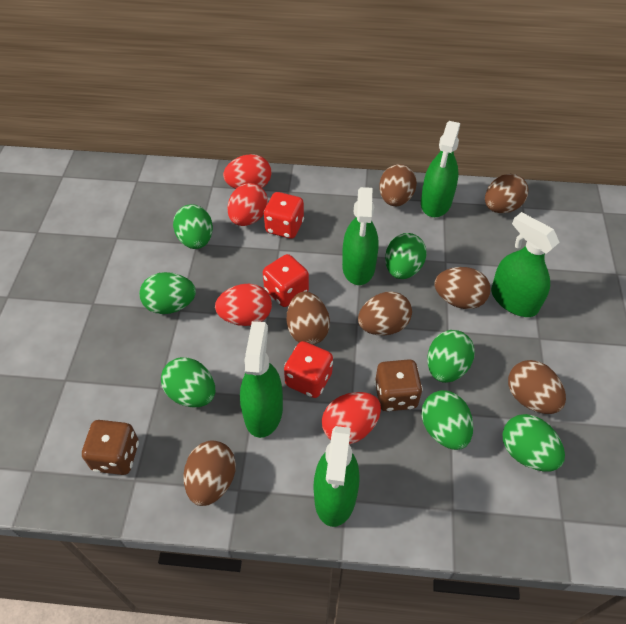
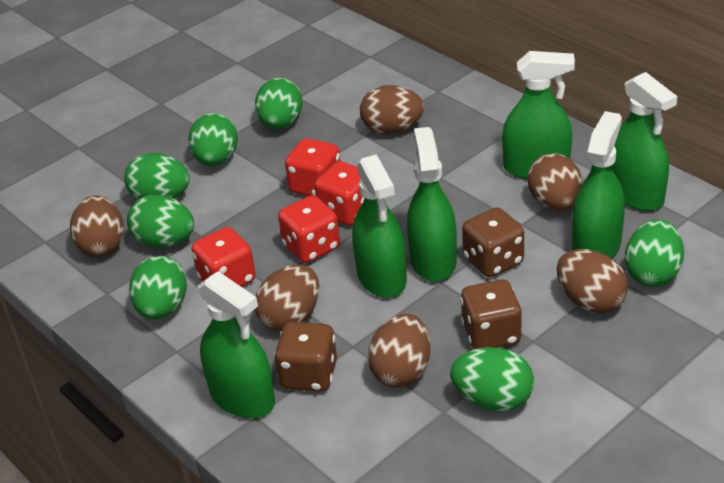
brown dice: 2 -> 3
brown egg: 7 -> 6
green spray bottle: 5 -> 6
red dice: 3 -> 4
red egg: 4 -> 0

